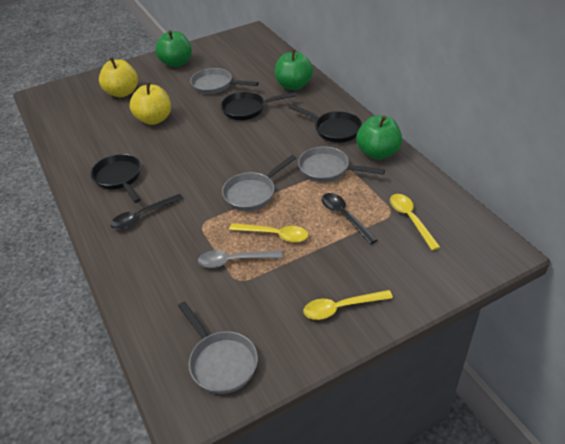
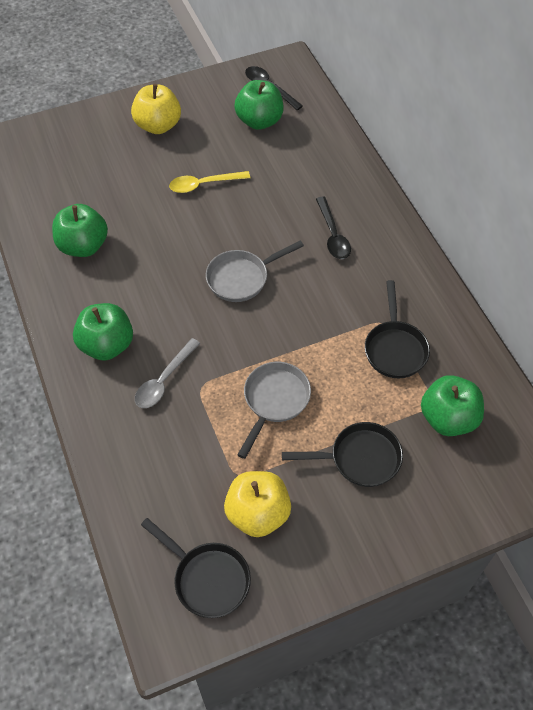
green apple: 3 -> 4
grey pan: 4 -> 2
yellow spoon: 3 -> 1

